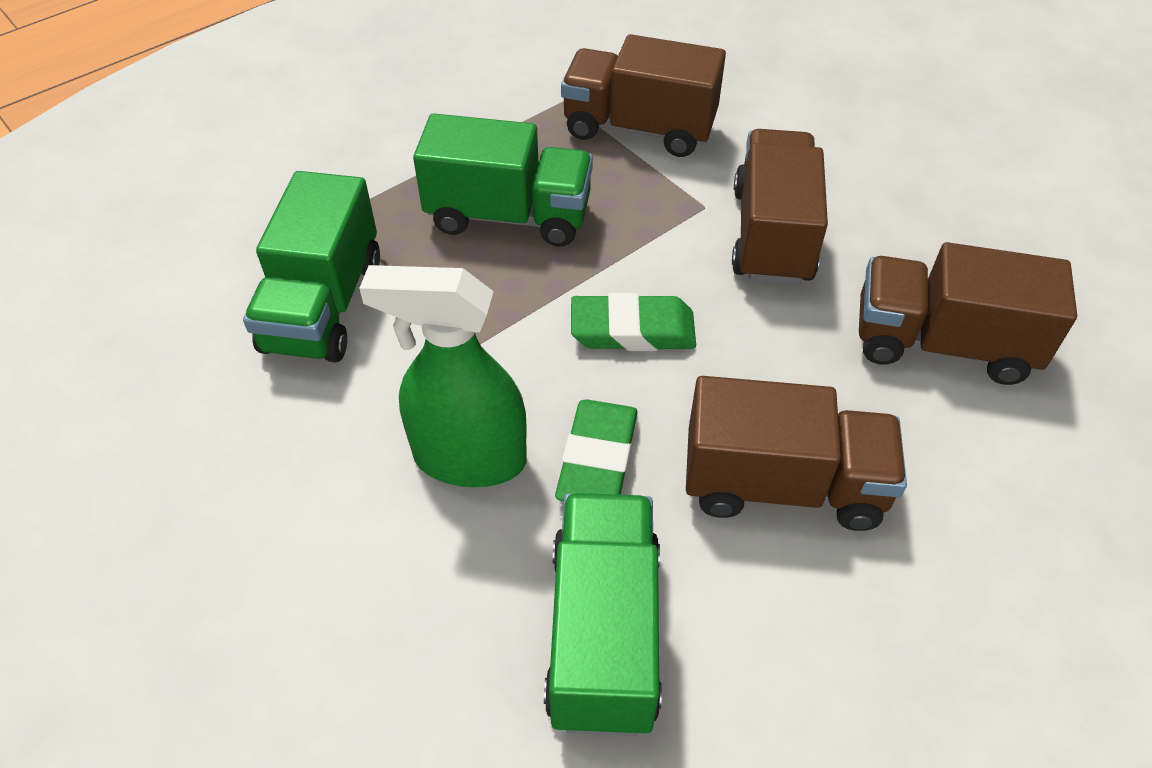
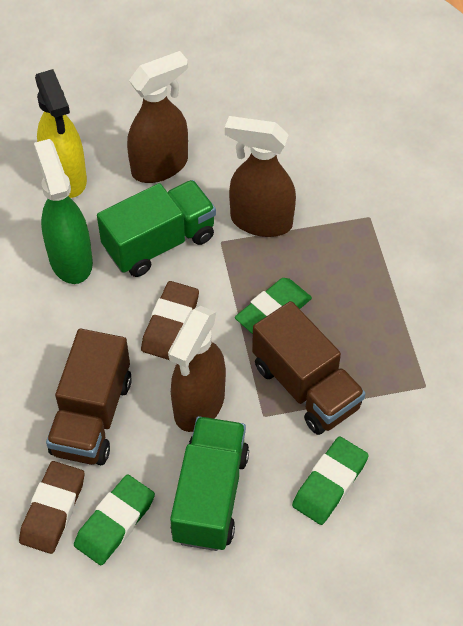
brown eraser: 0 -> 2
brown spray bottle: 0 -> 3
brown truck: 4 -> 2
green eraser: 2 -> 3
green truck: 3 -> 2
yellow spray bottle: 0 -> 1

